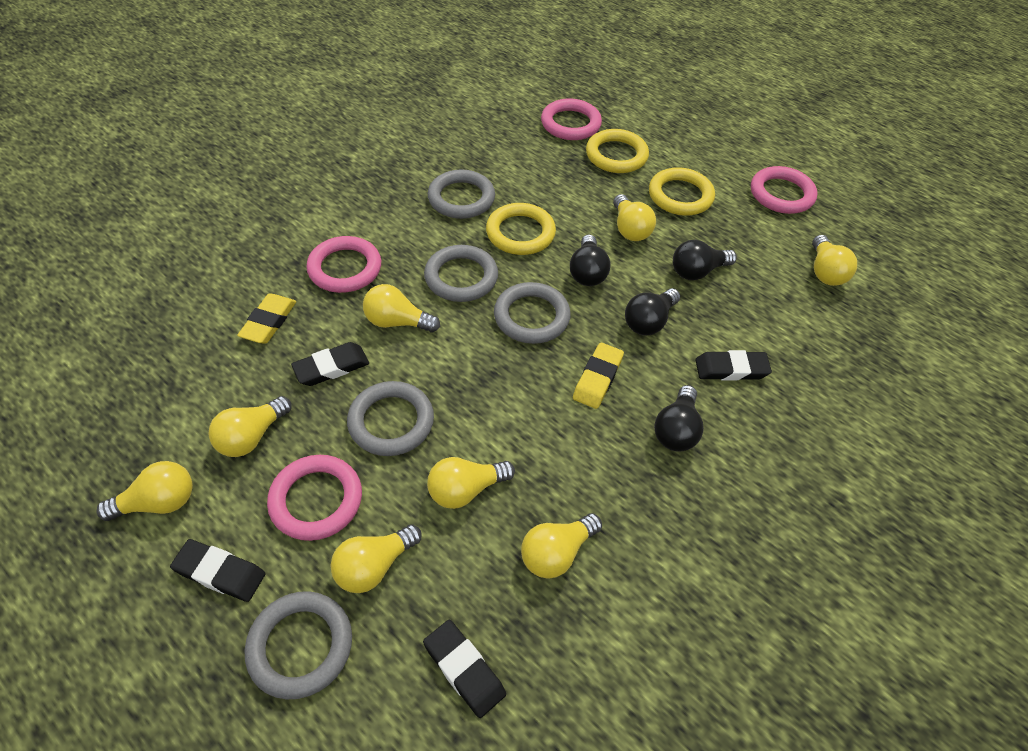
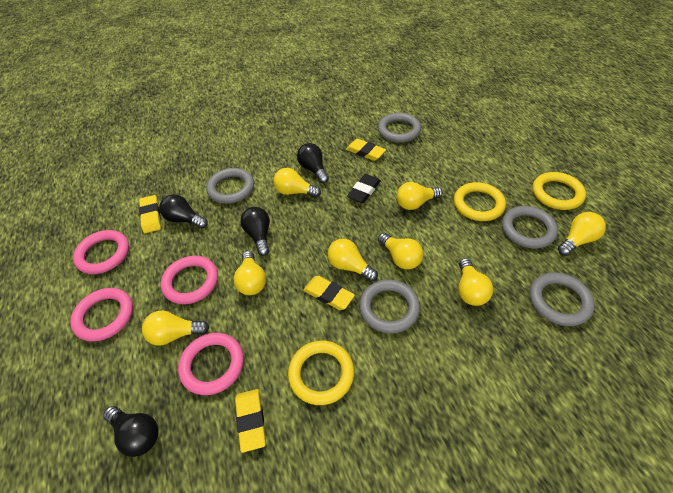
black eraser: 4 -> 1
yellow eraser: 2 -> 4

